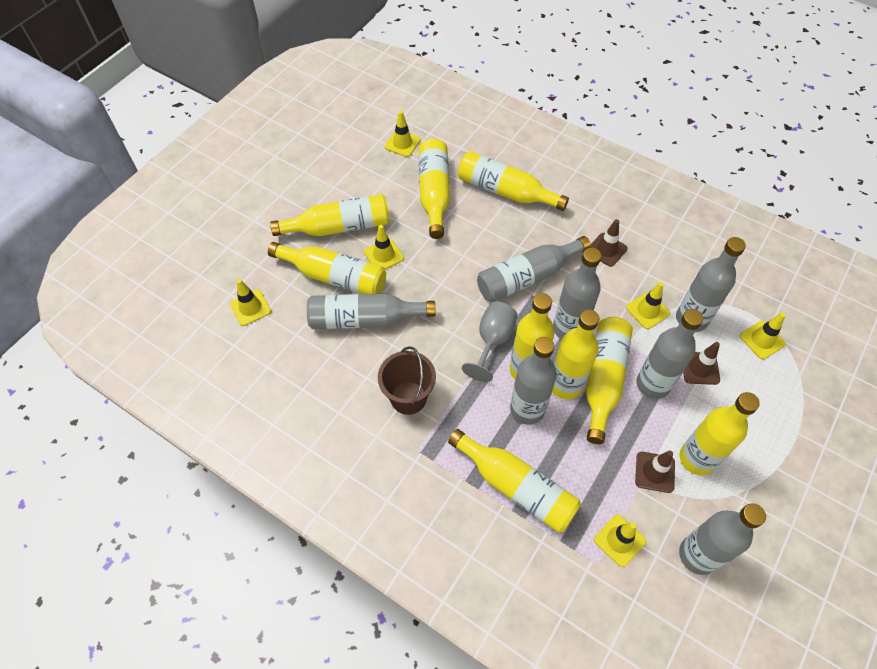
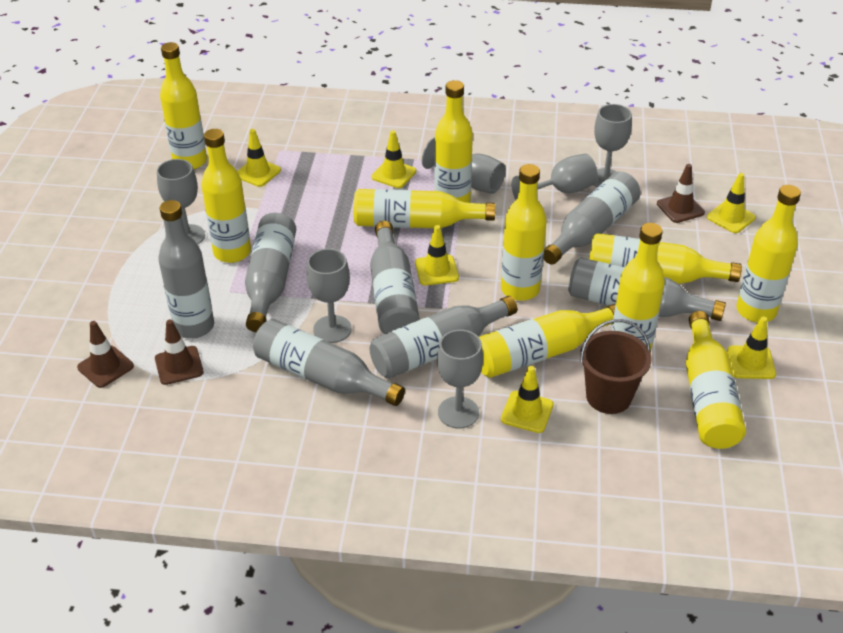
grey goblet: 1 -> 6
yellow bottle: 9 -> 10

